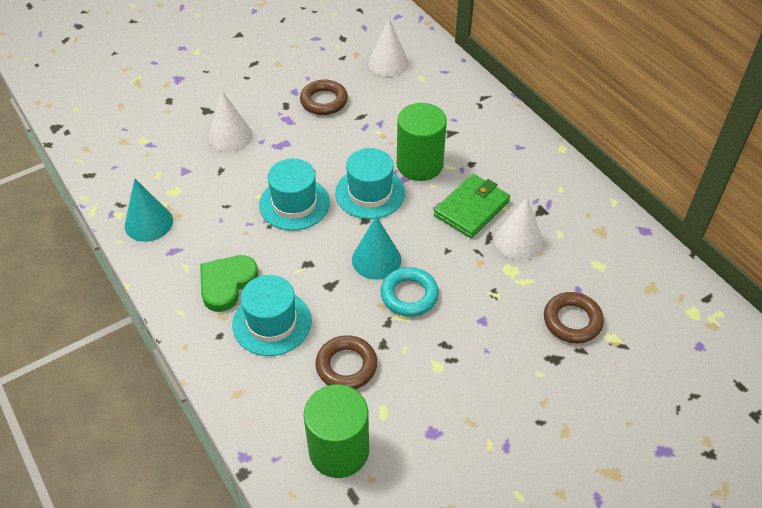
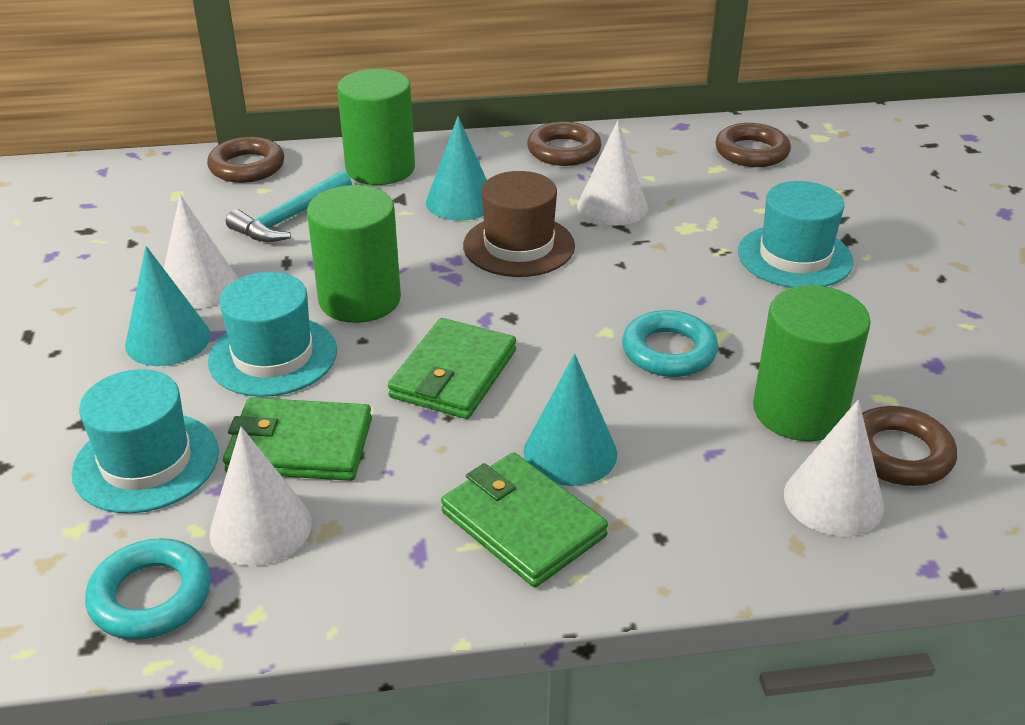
brown hat: 0 -> 1
brown ring: 3 -> 4
green cylinder: 2 -> 3
green heart: 1 -> 0
green wallet: 1 -> 3
turquoise cone: 2 -> 3
turquoise hammer: 0 -> 1
turquoise ring: 1 -> 2
white cone: 3 -> 4

